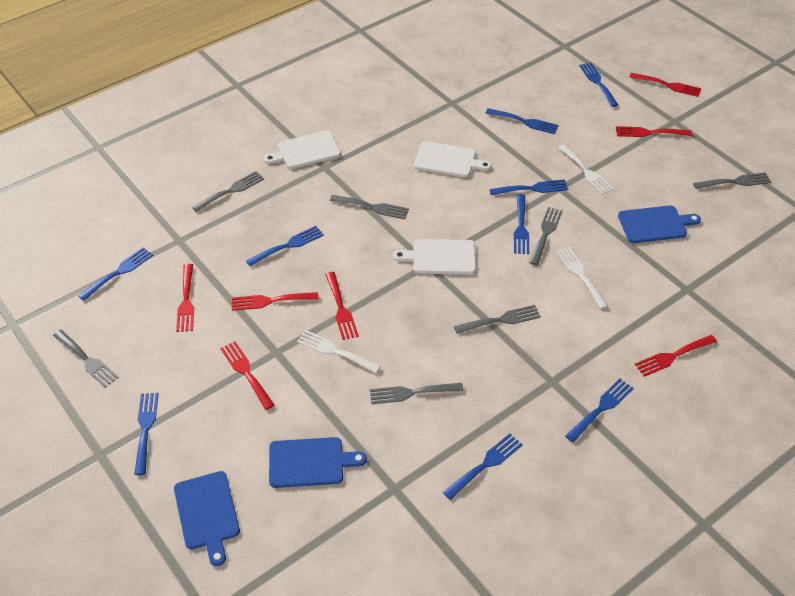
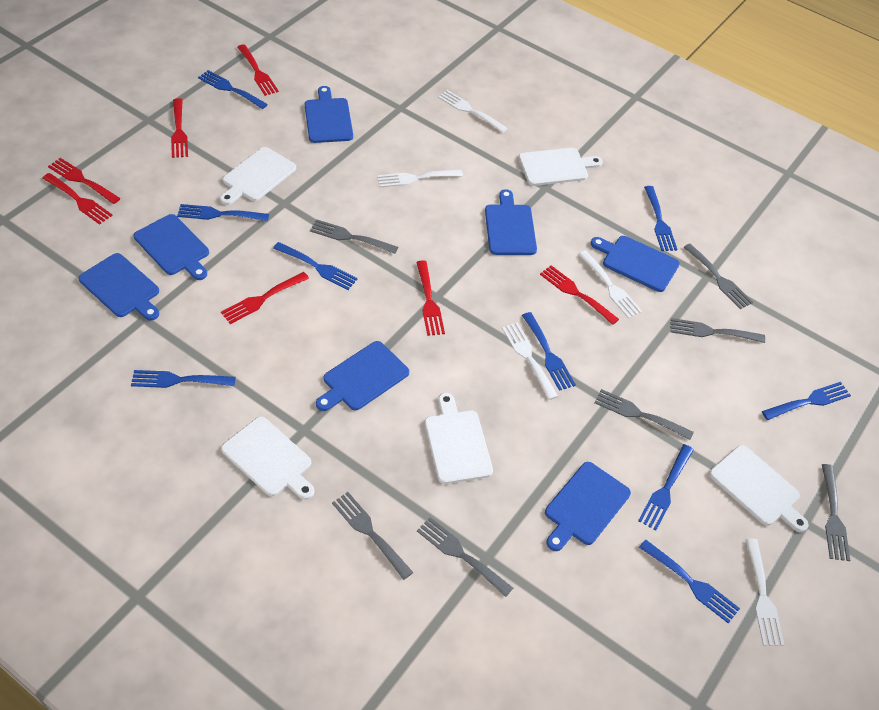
blue cutting board: 3 -> 7
white cutting board: 3 -> 5
white fork: 3 -> 5

